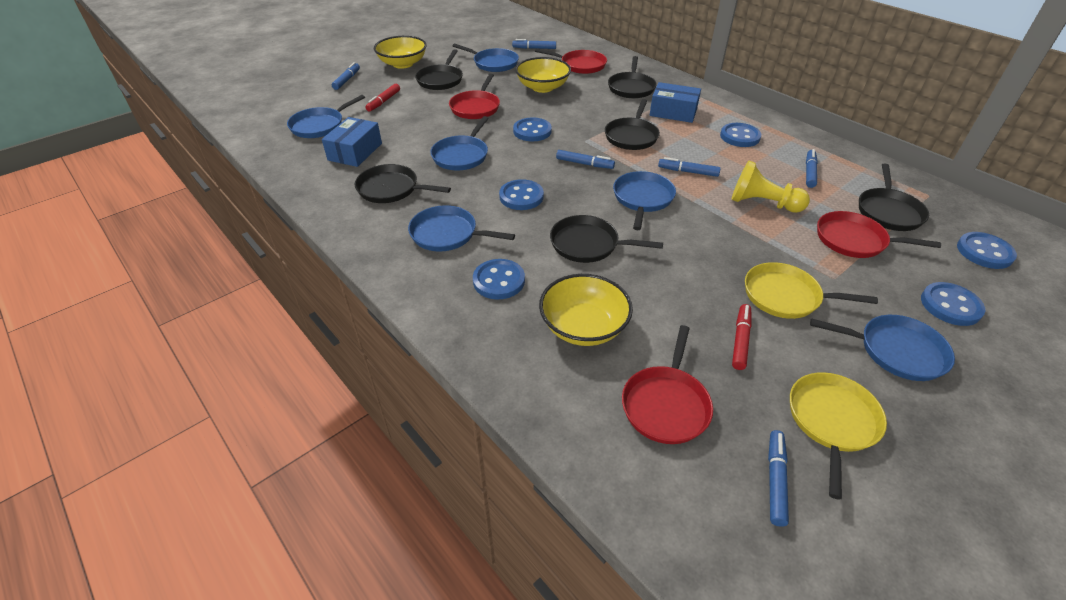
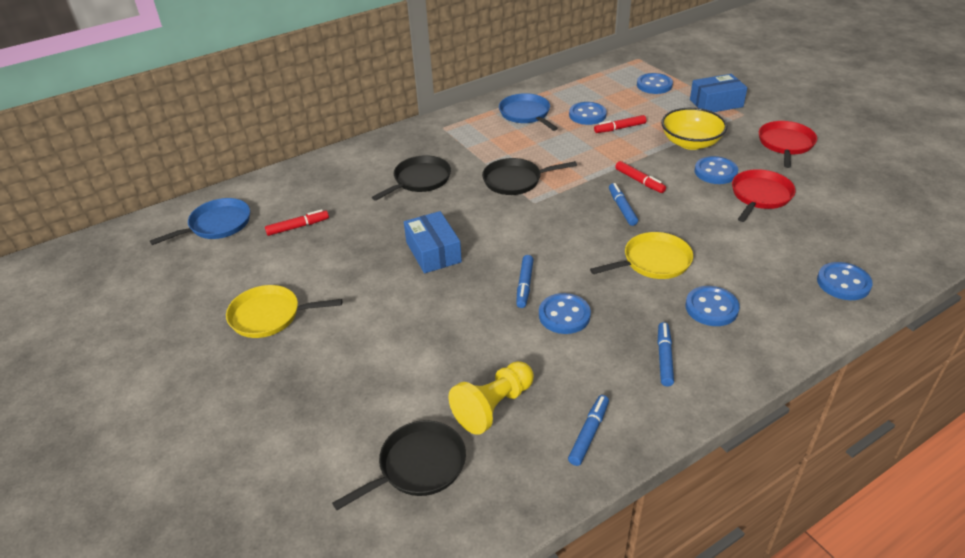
black pan: 6 -> 3
blue marker: 6 -> 4
blue pan: 6 -> 2
red marker: 2 -> 3
red pan: 4 -> 2
yellow bowl: 3 -> 1

